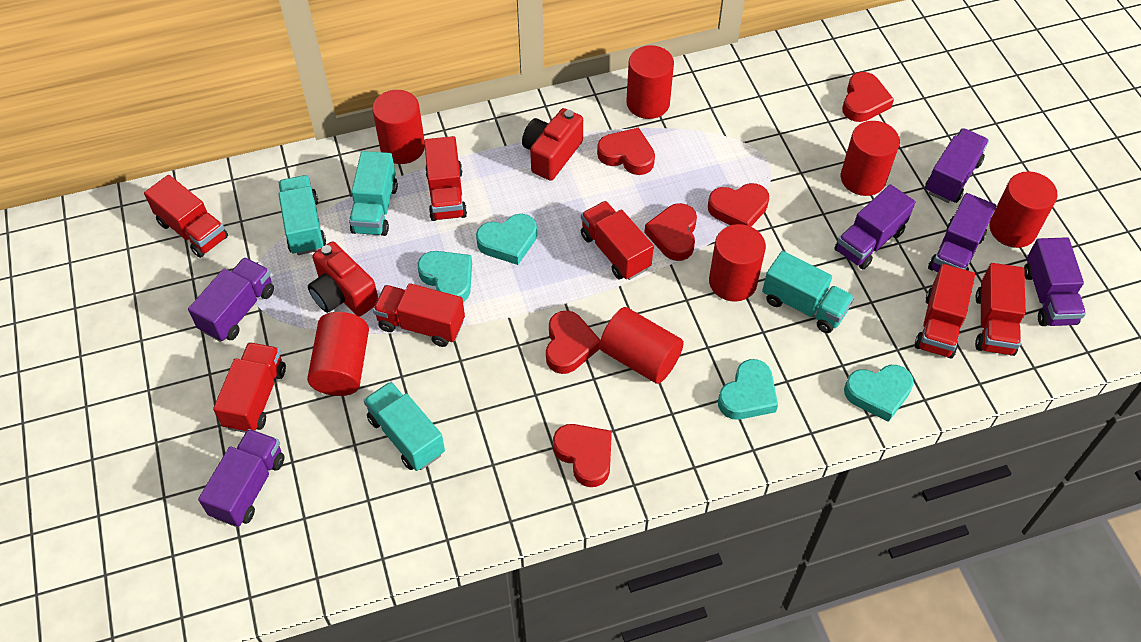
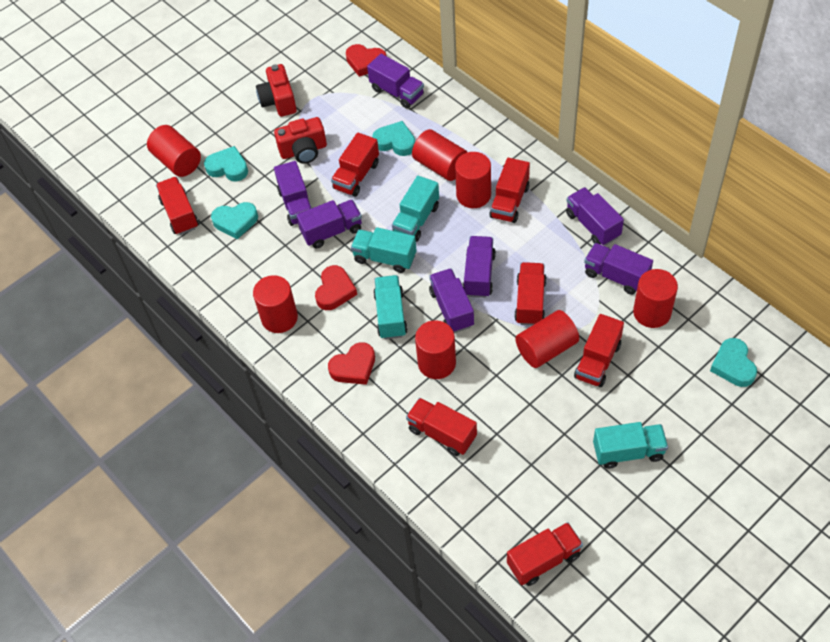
purple truck: 6 -> 7
red heart: 6 -> 3

